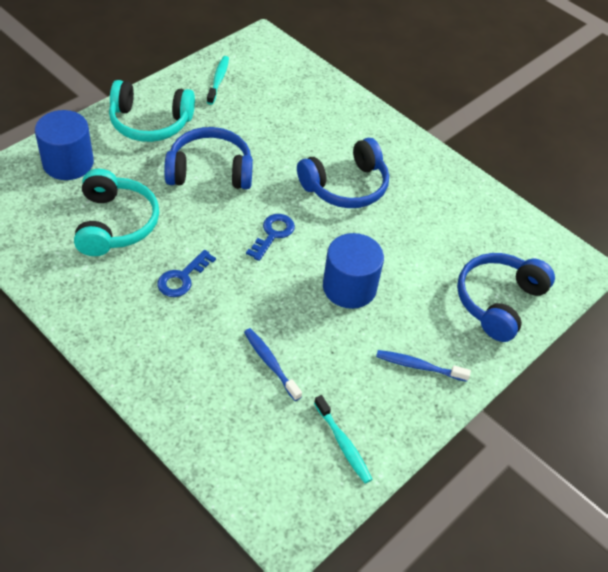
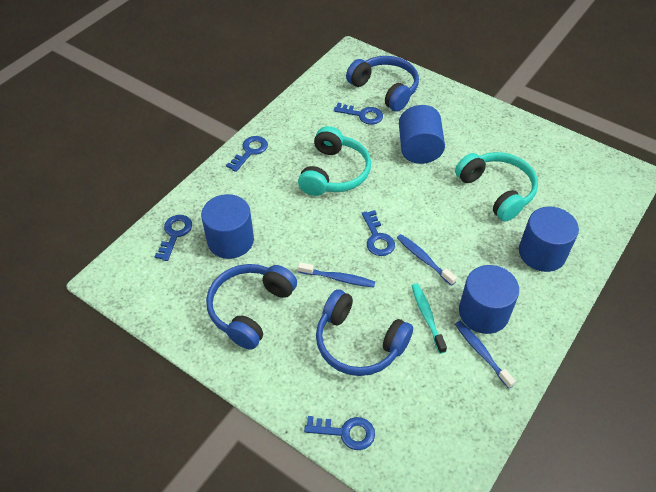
blue cylinder: 2 -> 4
blue key: 2 -> 5
blue toothbrush: 2 -> 3
turquoise toothbrush: 2 -> 1

